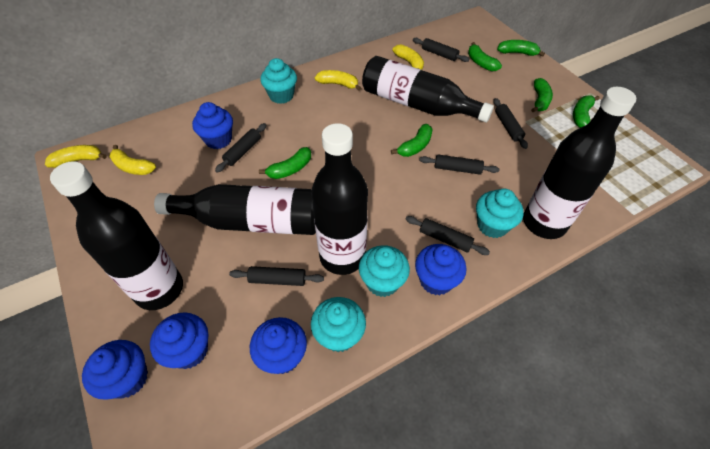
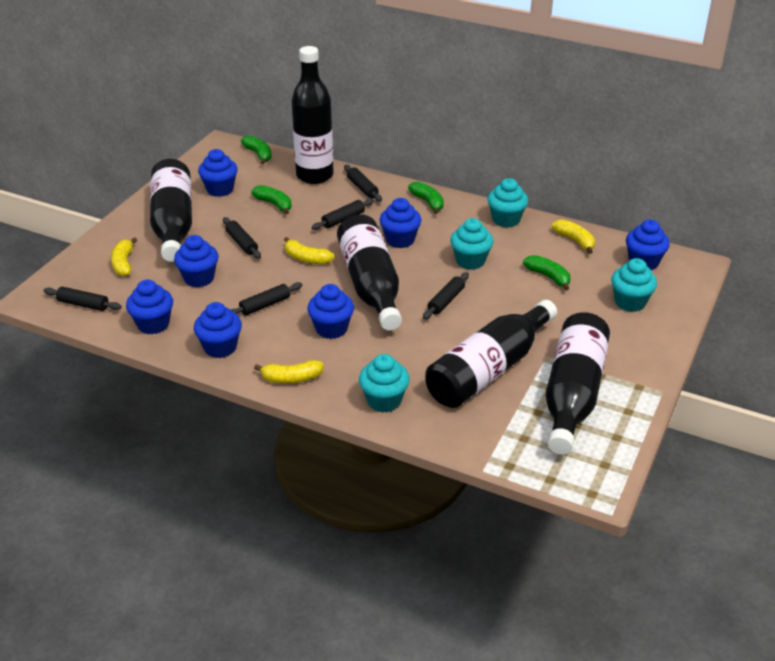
blue cupcake: 5 -> 7
green banana: 6 -> 4

